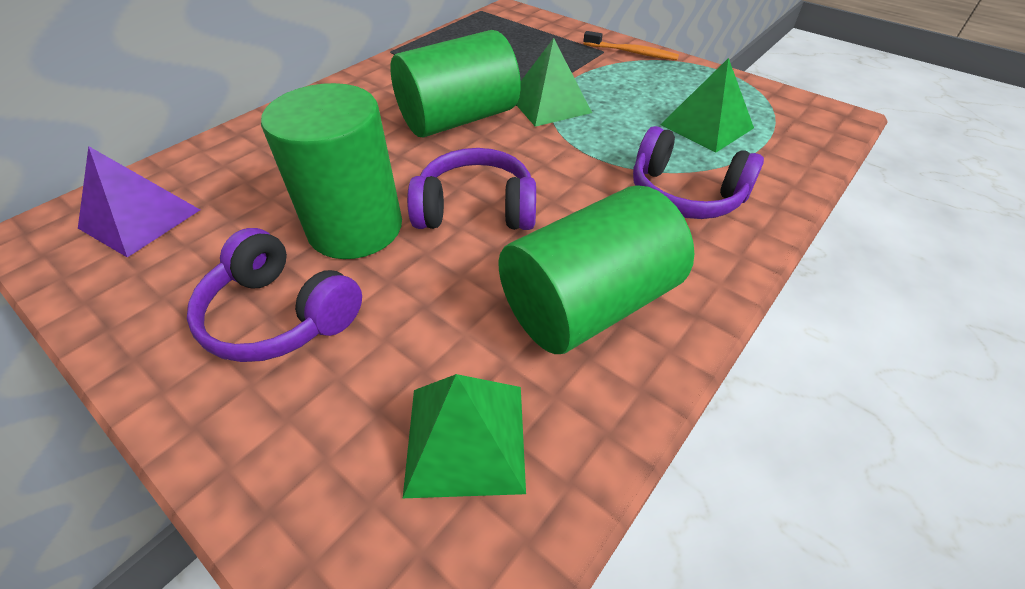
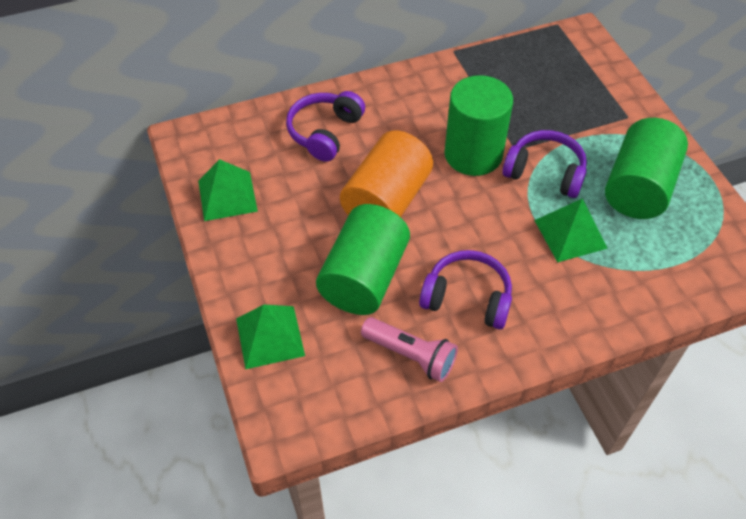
orange cylinder: 0 -> 1
orange toothbrush: 1 -> 0
pink flashlight: 0 -> 1
purple pyramid: 1 -> 0

